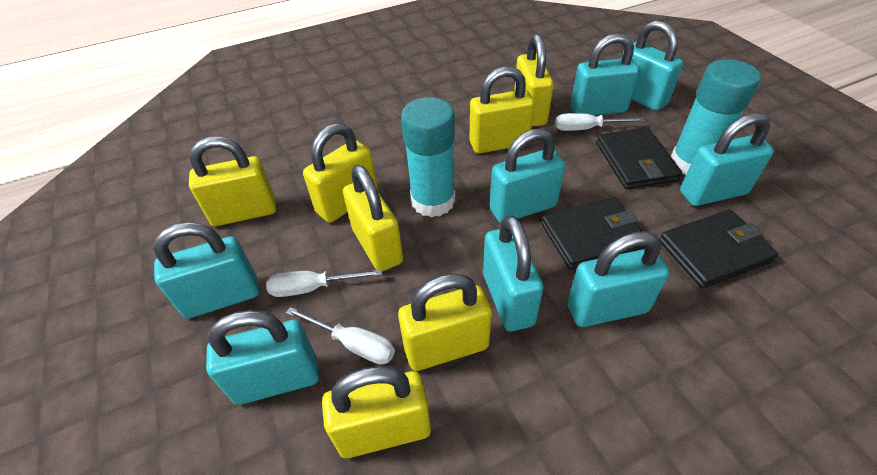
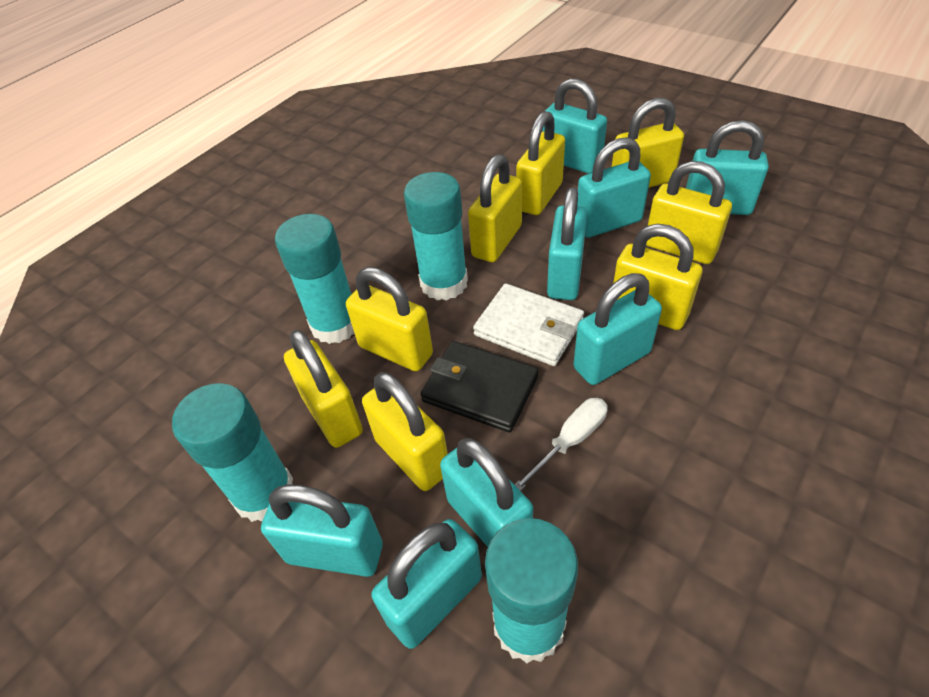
black wallet: 3 -> 1
turquoise glue stick: 2 -> 4
white screwdriver: 3 -> 1
white wallet: 0 -> 1
yellow padlock: 7 -> 8

